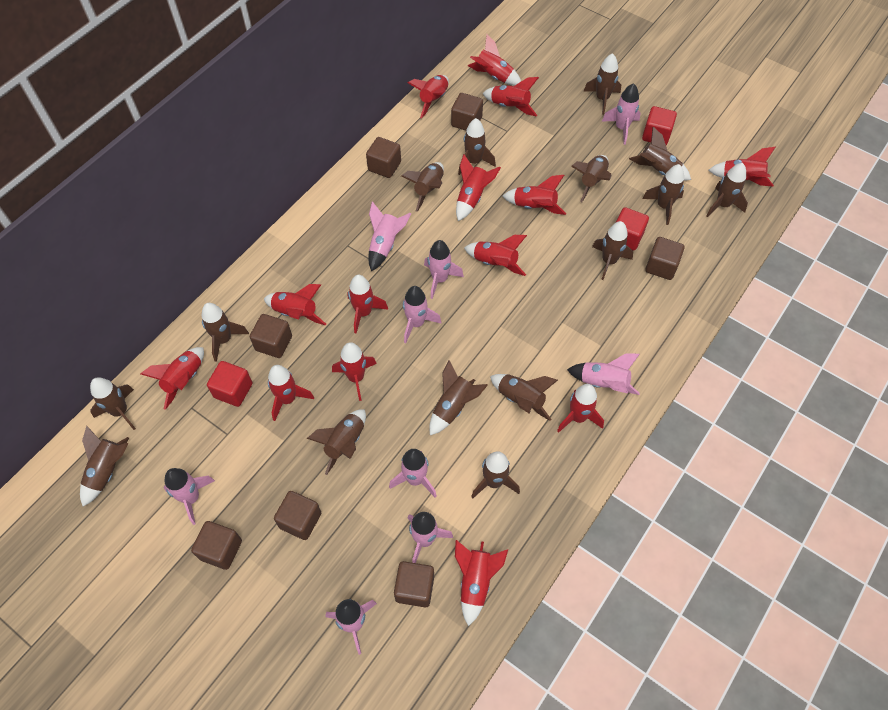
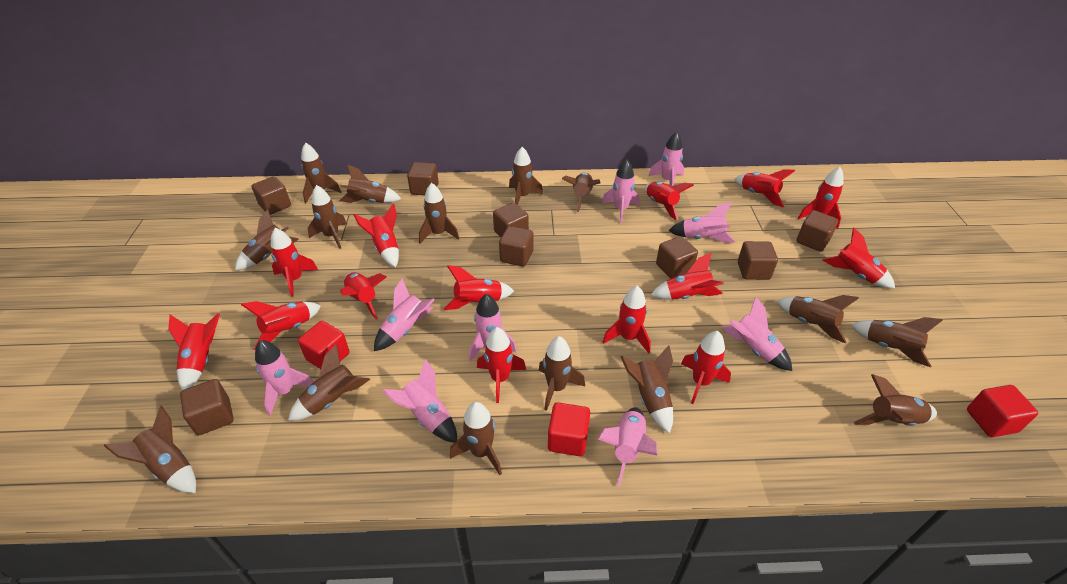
brown cube: 7 -> 8

